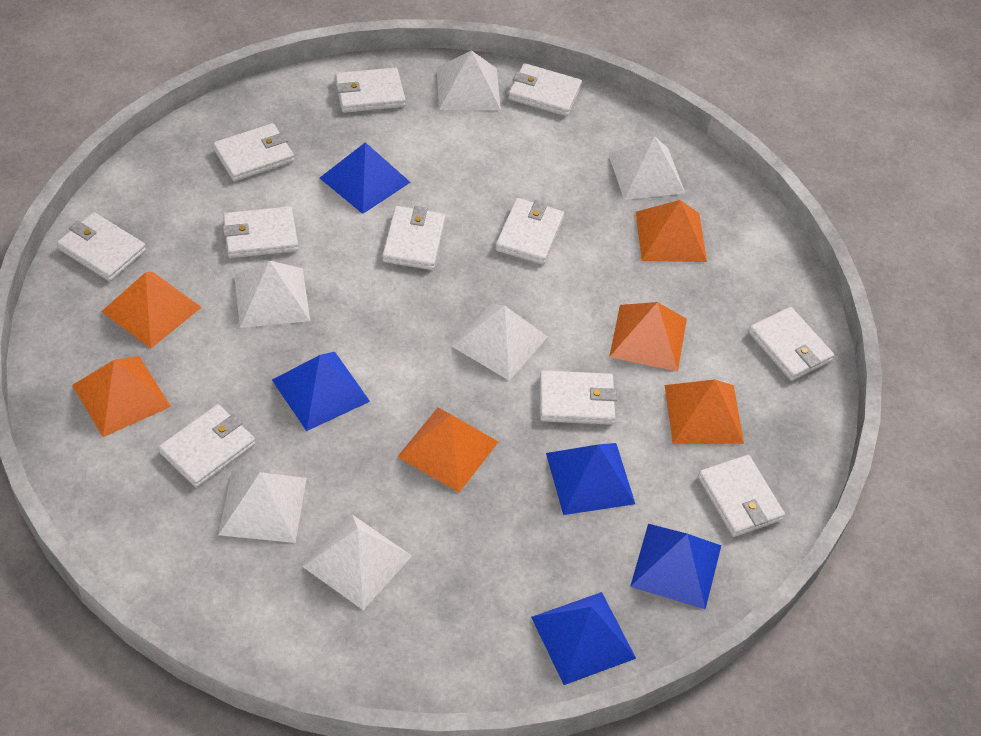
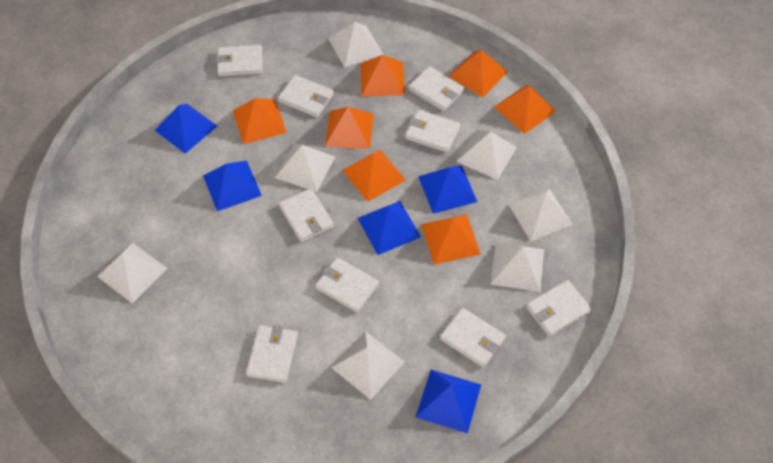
orange pyramid: 6 -> 7
white pyramid: 6 -> 7
white wallet: 11 -> 9

